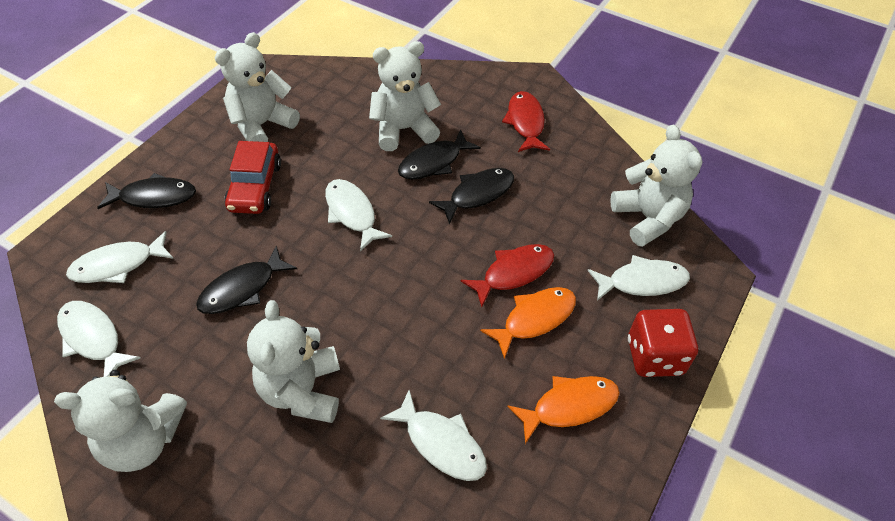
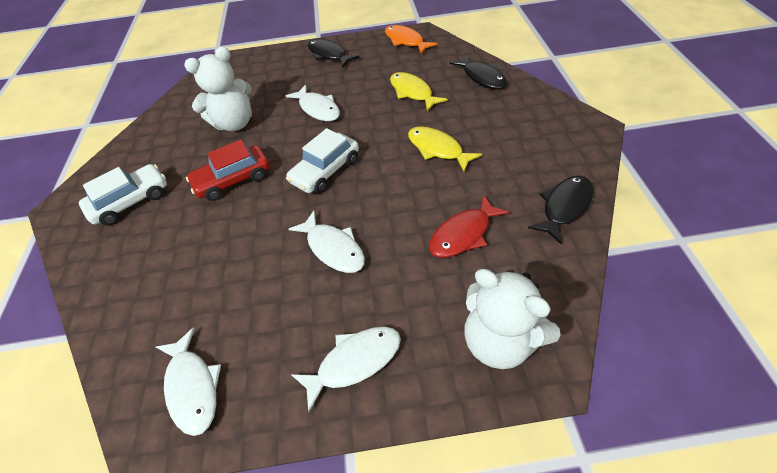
black fish: 4 -> 3
orange fish: 2 -> 1
red dice: 1 -> 0
red fish: 2 -> 1
white car: 0 -> 2
white fish: 5 -> 4
white teddy bear: 5 -> 2
yellow fish: 0 -> 2

